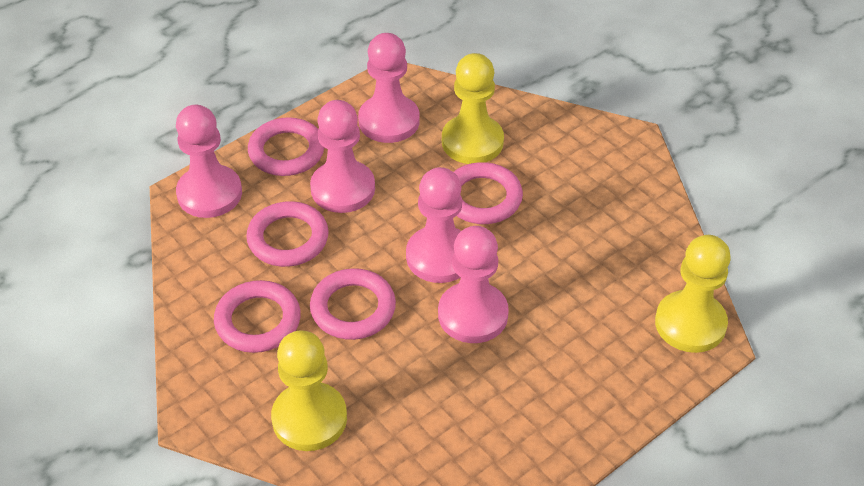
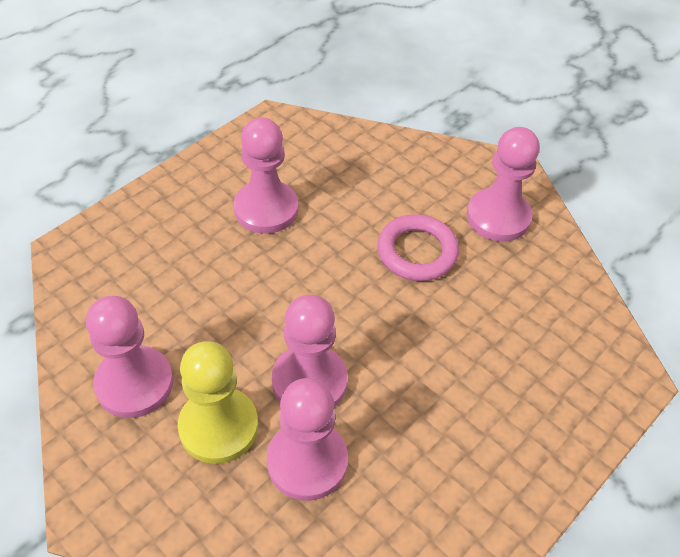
pink ring: 5 -> 1
yellow pawn: 3 -> 1

